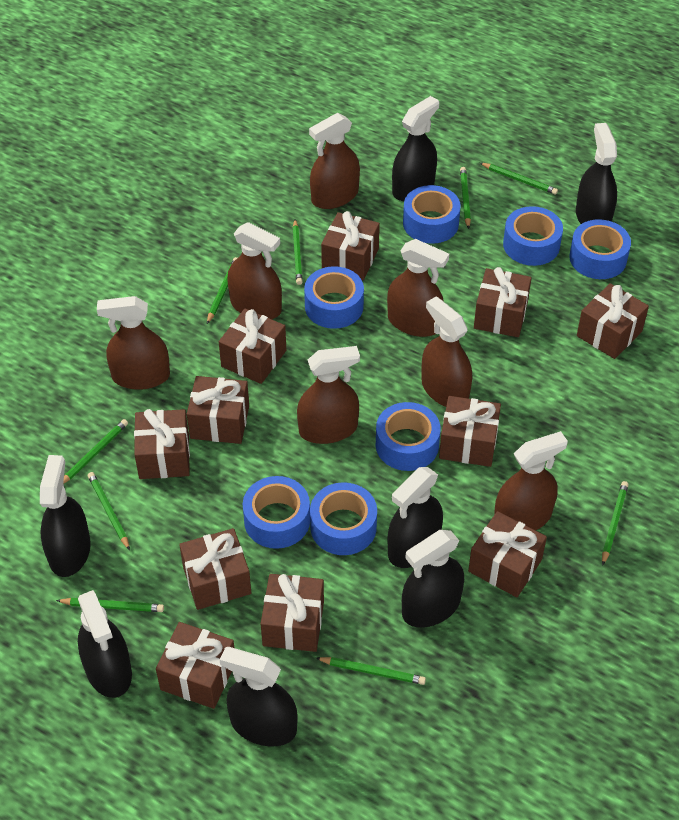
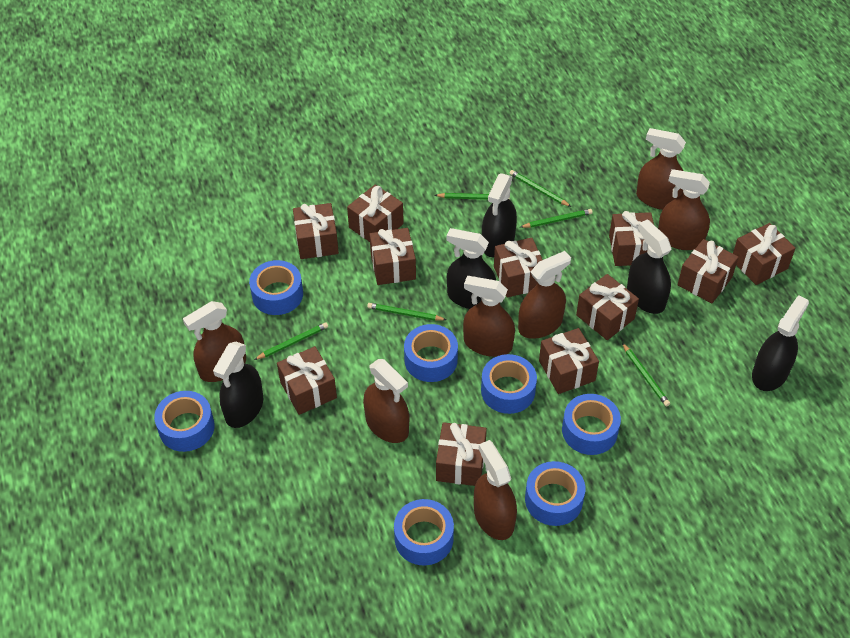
black spray bottle: 7 -> 5
green pencil: 9 -> 6

